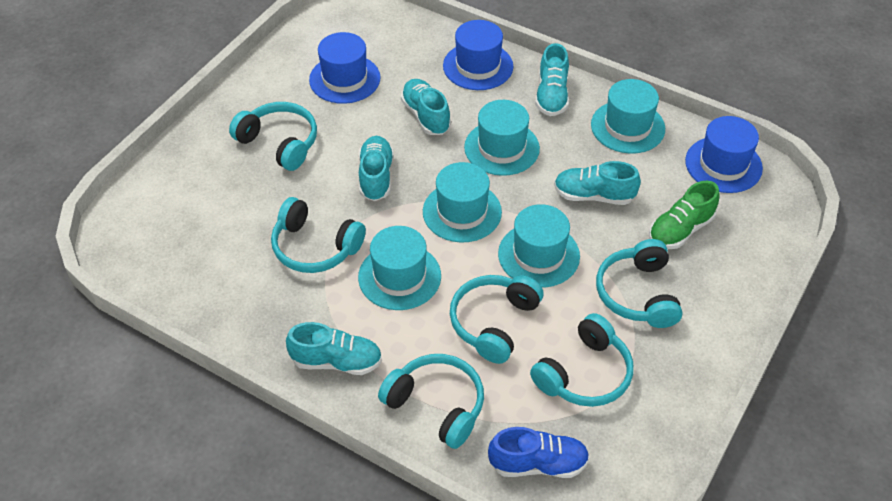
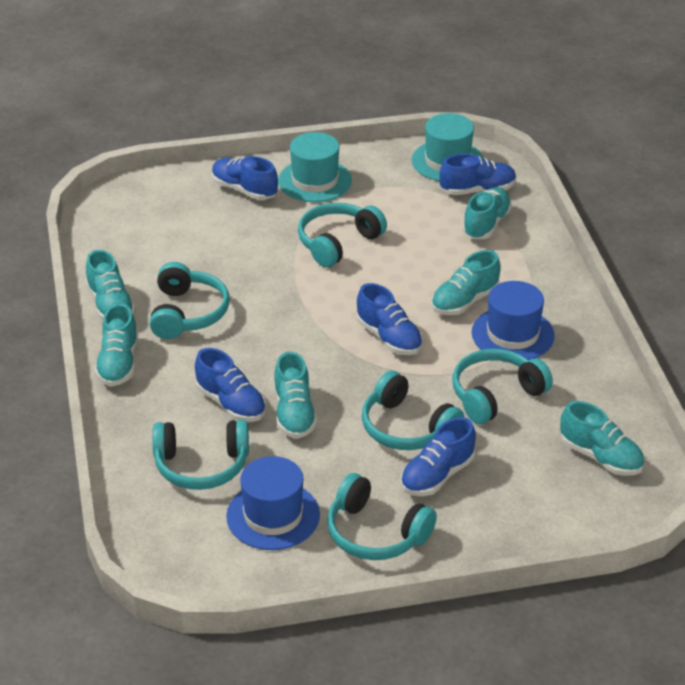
blue hat: 3 -> 2
blue shoe: 1 -> 5
green shoe: 1 -> 0
turquoise hat: 5 -> 2
turquoise shoe: 5 -> 6

